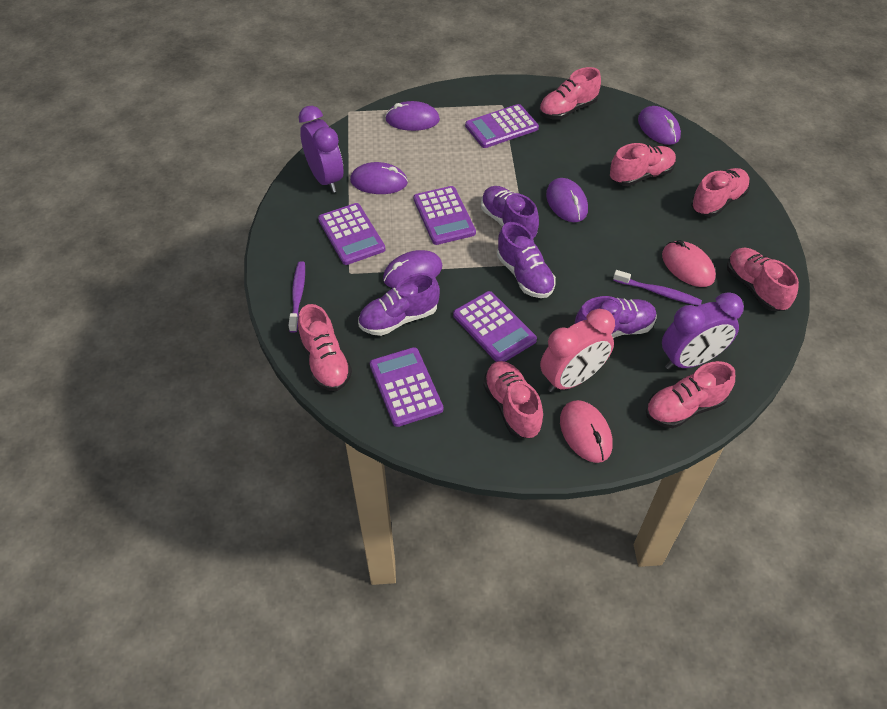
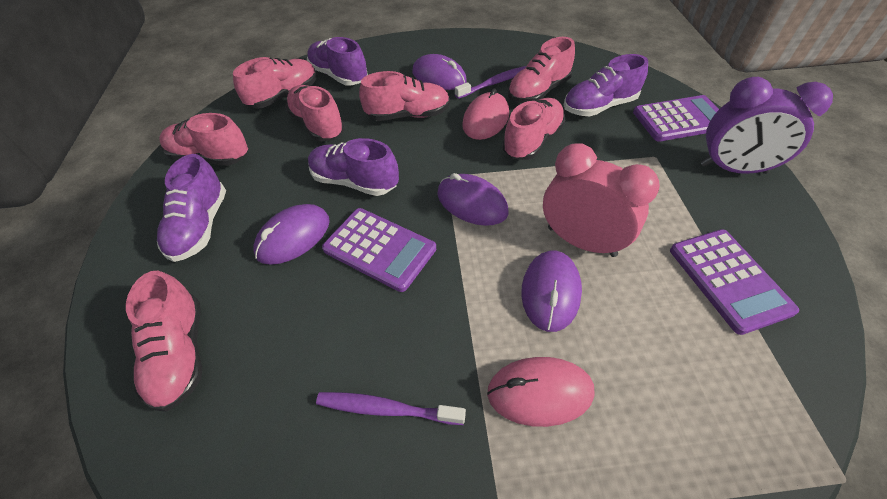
purple calculator: 5 -> 3
purple clock: 2 -> 1
purple mouse: 5 -> 4

